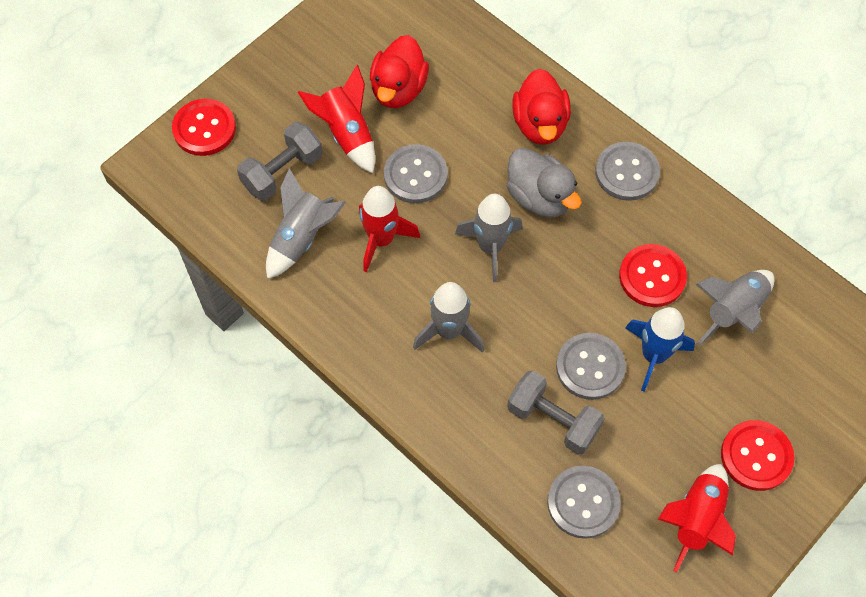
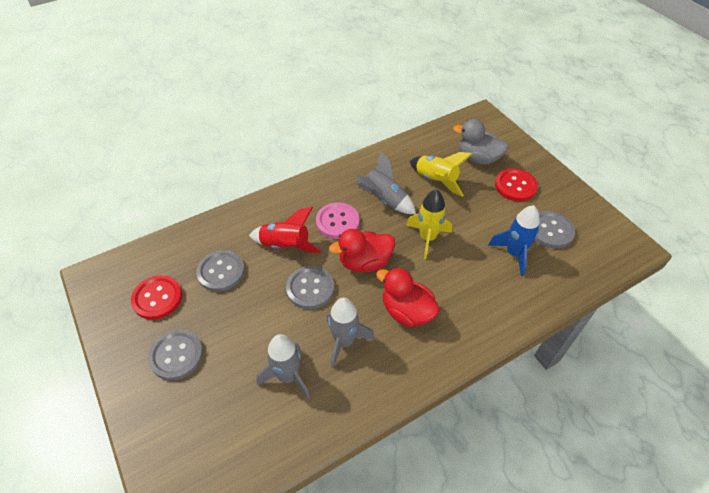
grey dumbbell: 2 -> 0
grey rocket: 4 -> 3
pink button: 0 -> 1
red button: 3 -> 2
red rocket: 3 -> 1
yellow rocket: 0 -> 2

